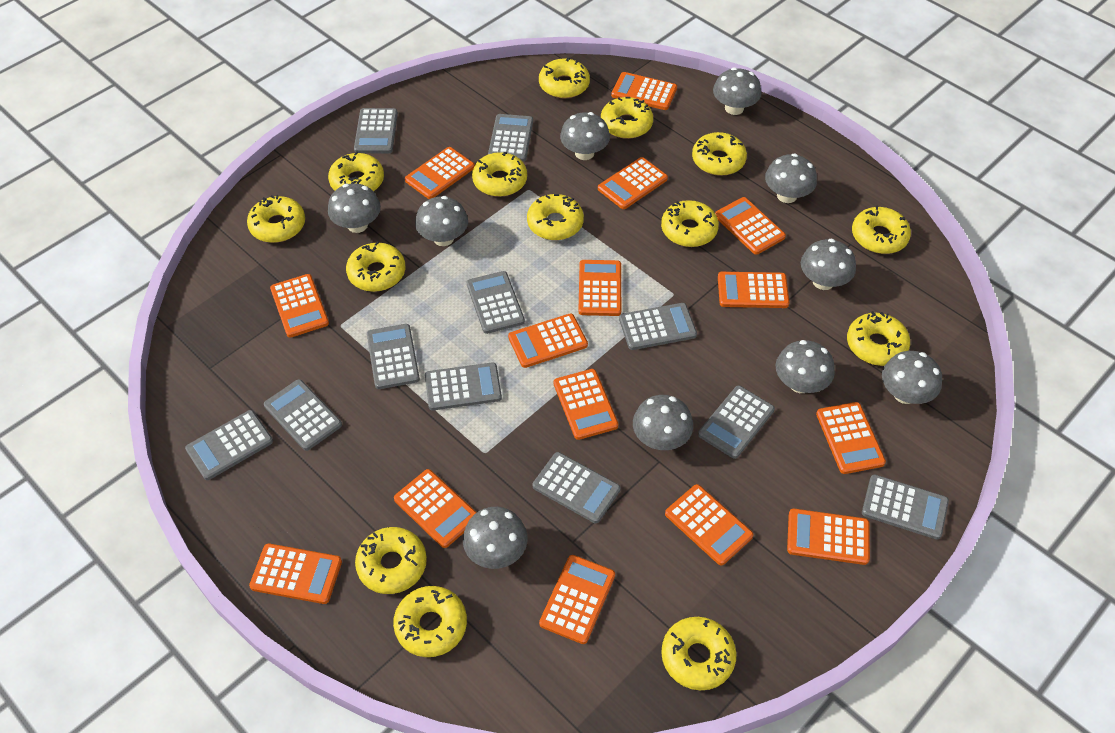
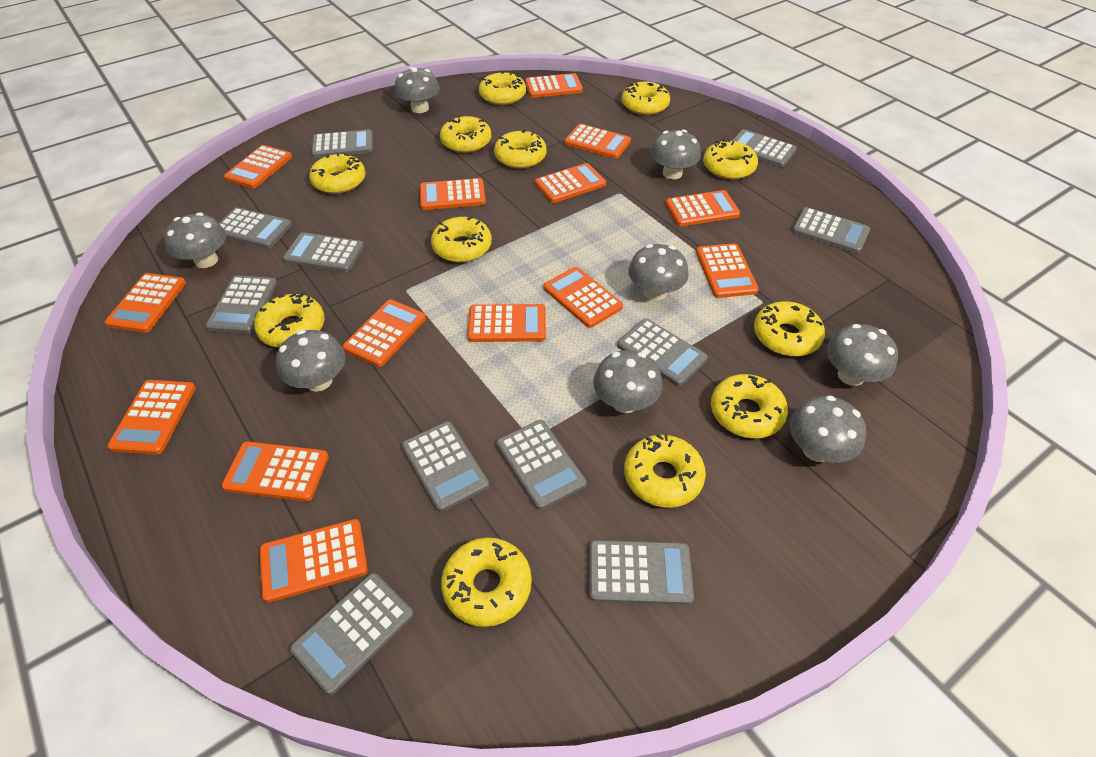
grey mushroom: 10 -> 8
orange calculator: 15 -> 14
yellow donut: 14 -> 12

